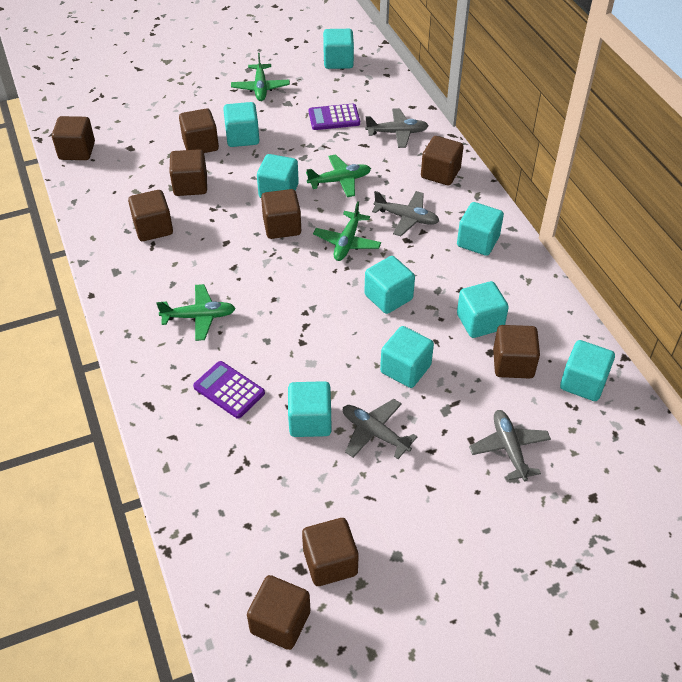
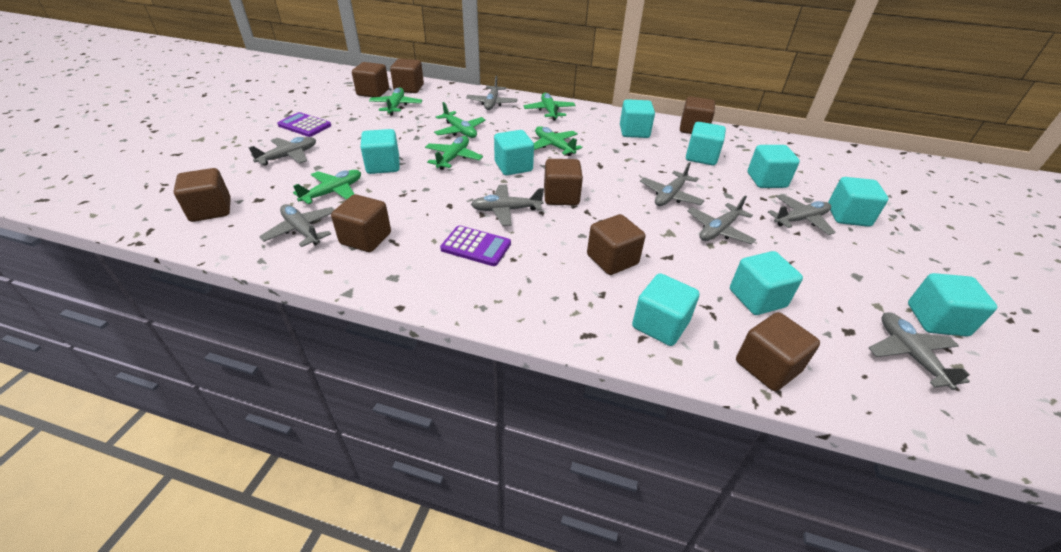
brown cube: 9 -> 8
green plane: 4 -> 6
grey plane: 4 -> 8

